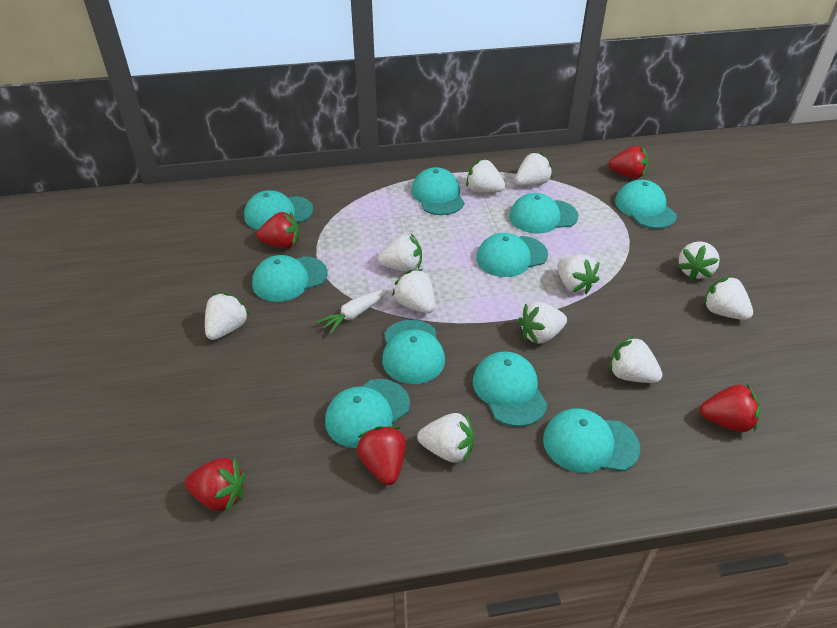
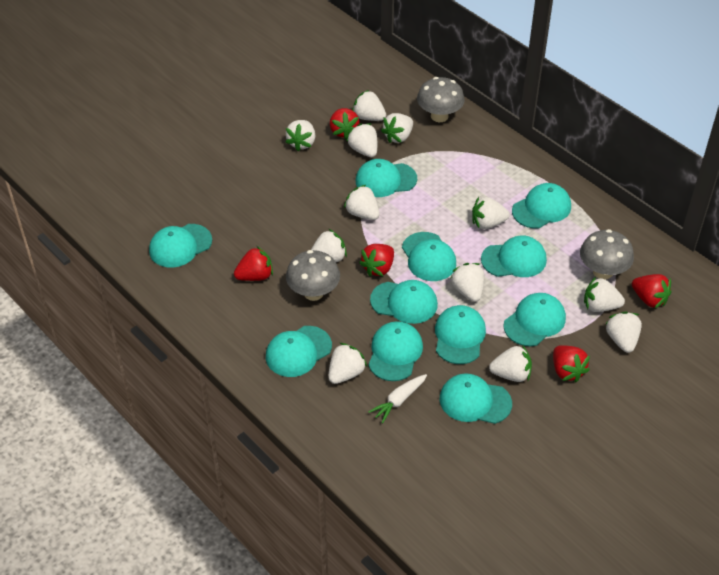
grey mushroom: 0 -> 3
turquoise cap: 10 -> 11
white strawberry: 11 -> 12

